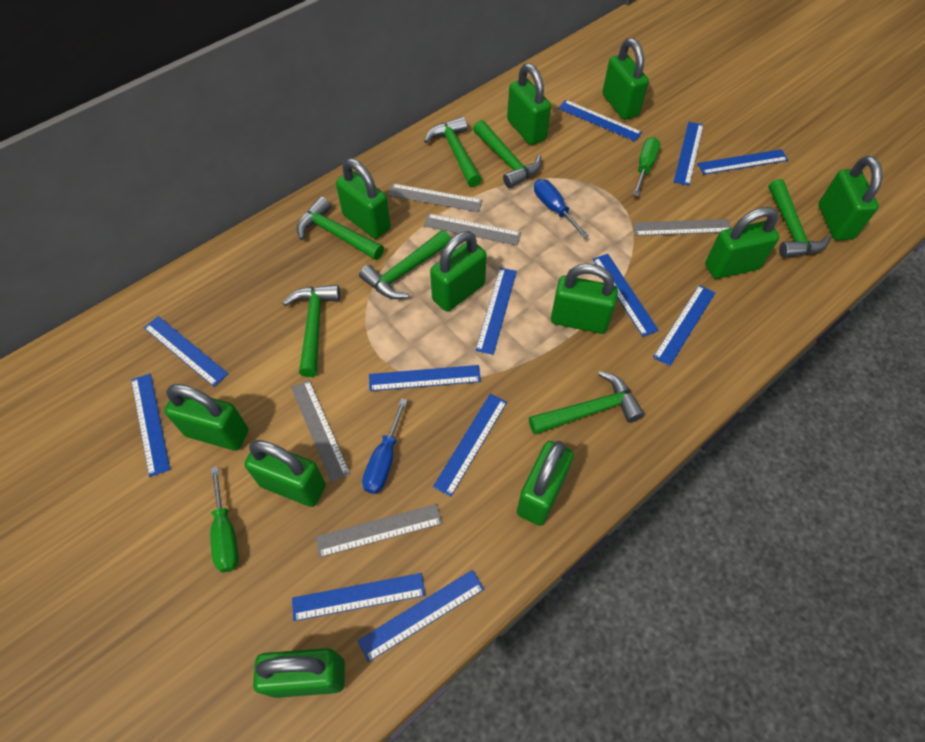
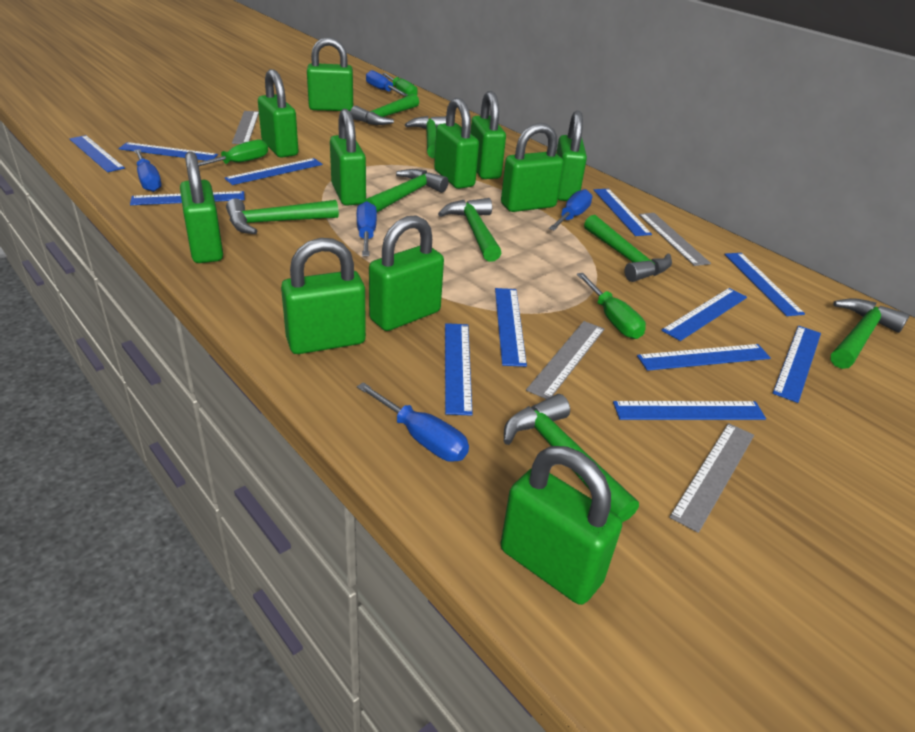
blue screwdriver: 2 -> 5
green hammer: 7 -> 8
green screwdriver: 2 -> 3
grey ruler: 5 -> 4

